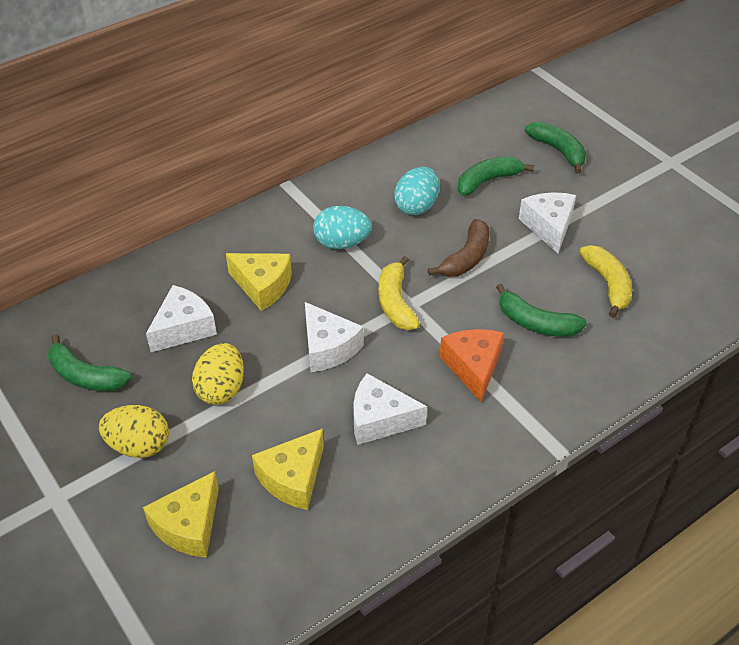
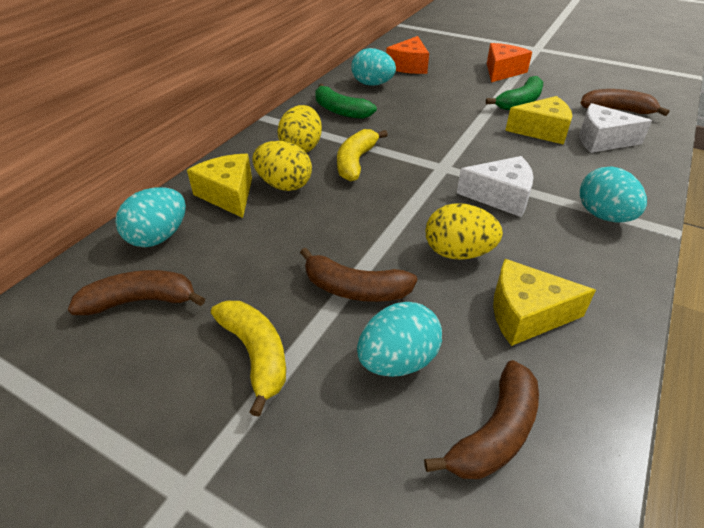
brown banana: 1 -> 4
green banana: 4 -> 2
orange cheese: 1 -> 2
turquoise egg: 2 -> 4
white cheese: 4 -> 2
yellow egg: 2 -> 3

